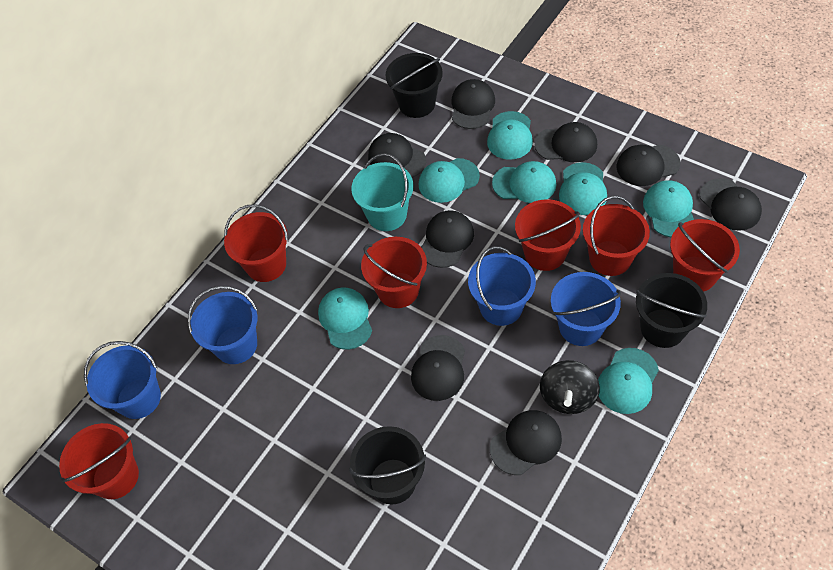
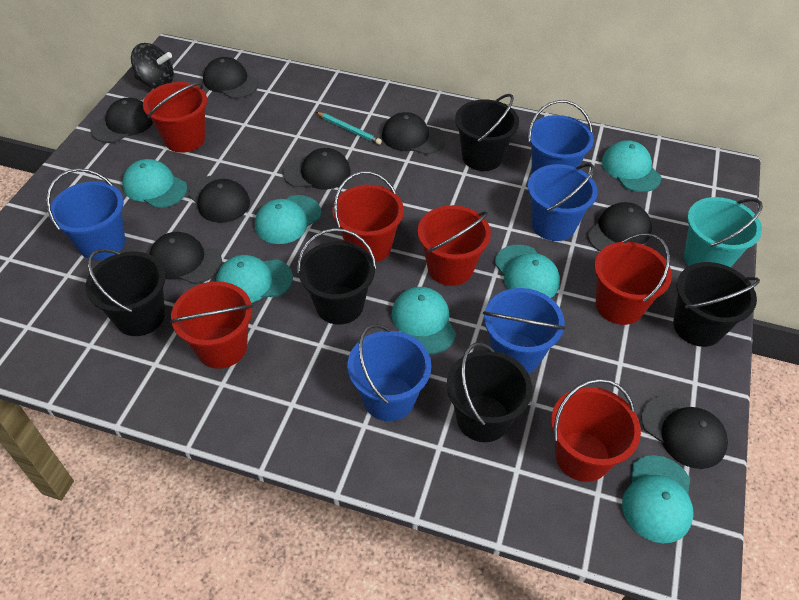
black bucket: 3 -> 5
blue bucket: 4 -> 5
turquoise pencil: 0 -> 1

